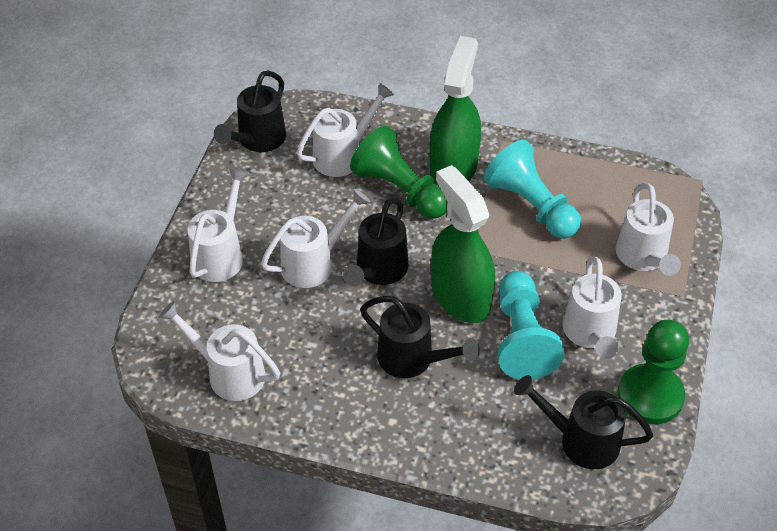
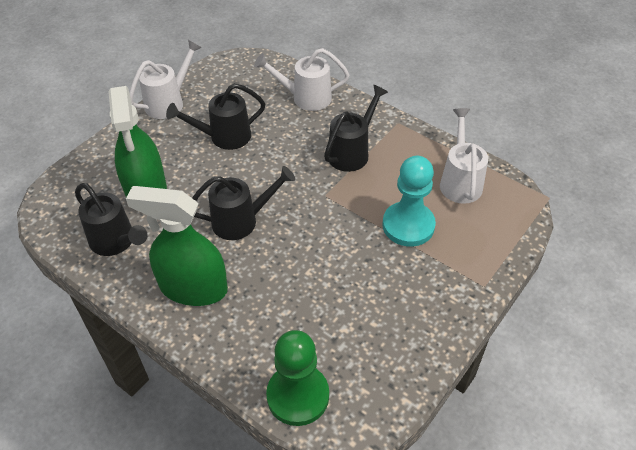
green pawn: 2 -> 1
turquoise pawn: 2 -> 1
white watering can: 6 -> 3

